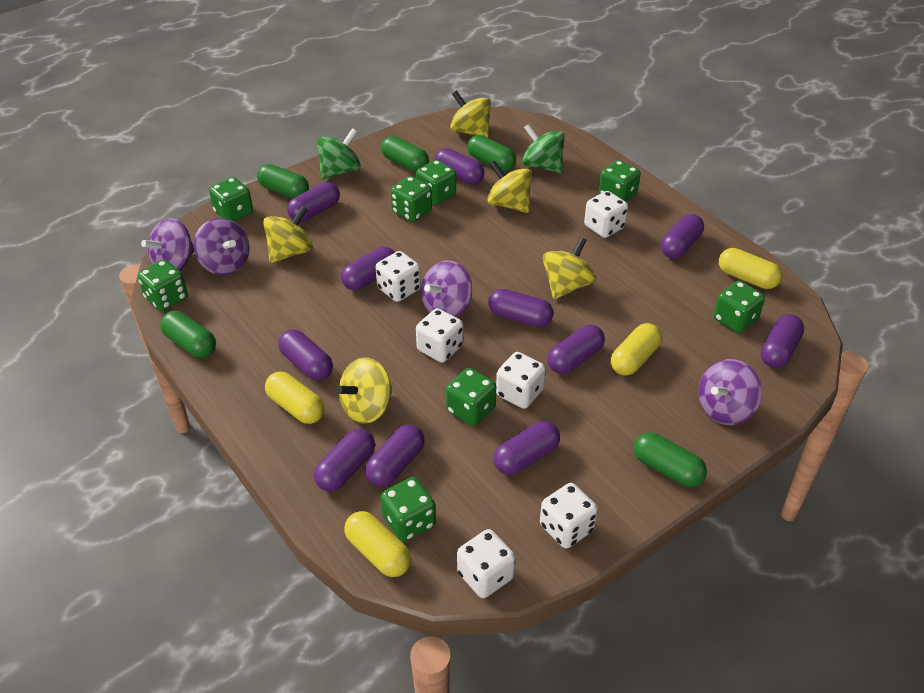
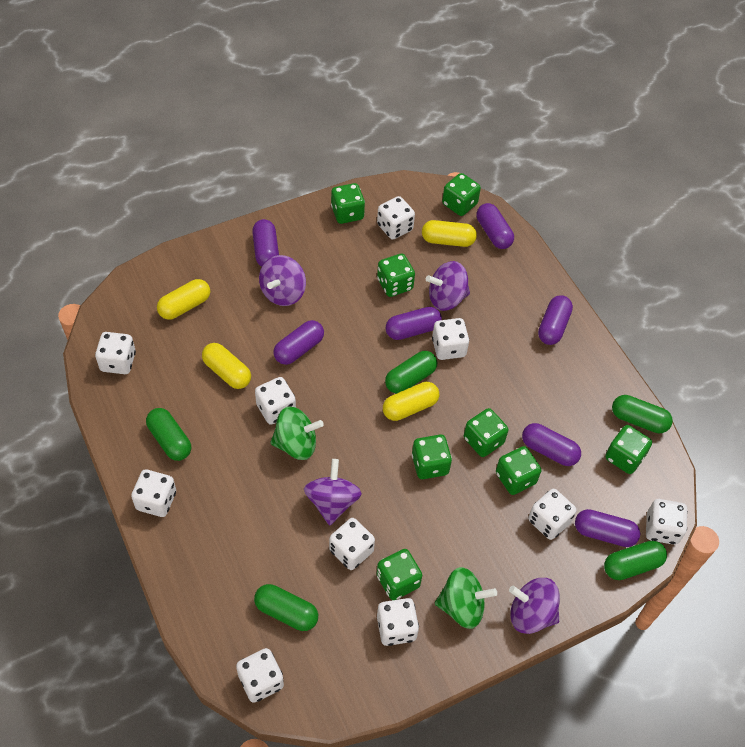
purple capsule: 11 -> 7
white dice: 6 -> 10
yellow spinning top: 5 -> 0

